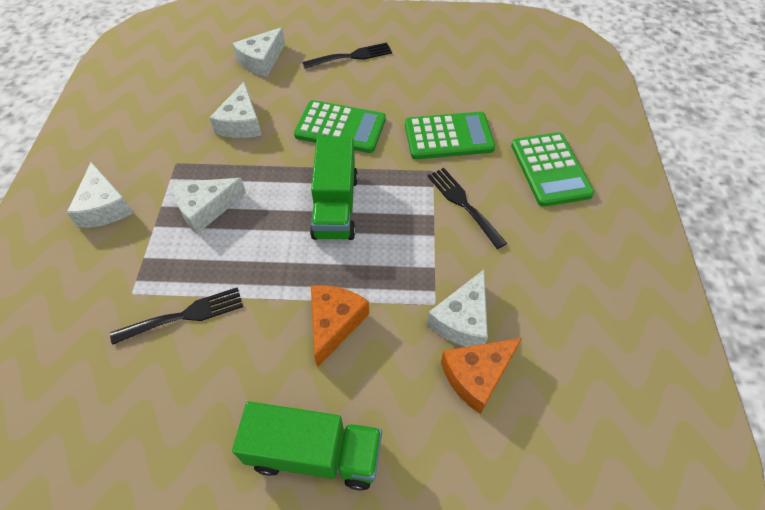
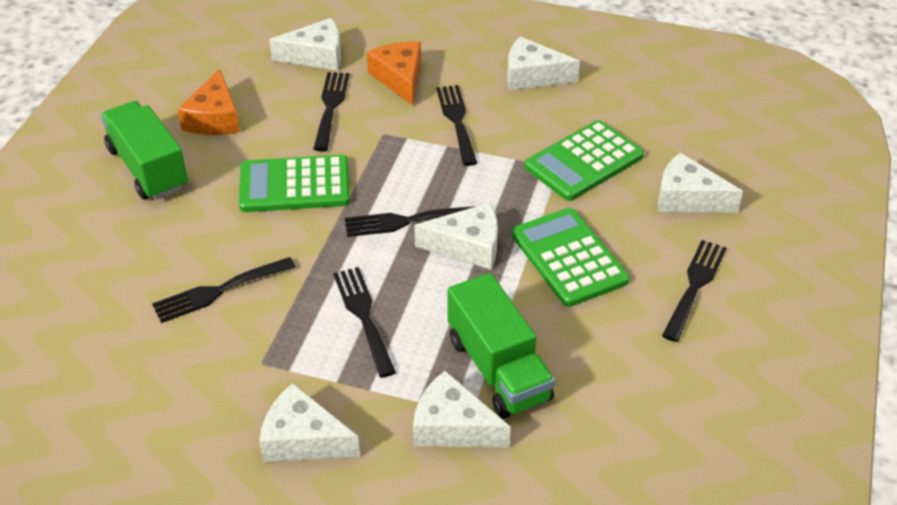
black fork: 3 -> 6
white cheese: 5 -> 6

